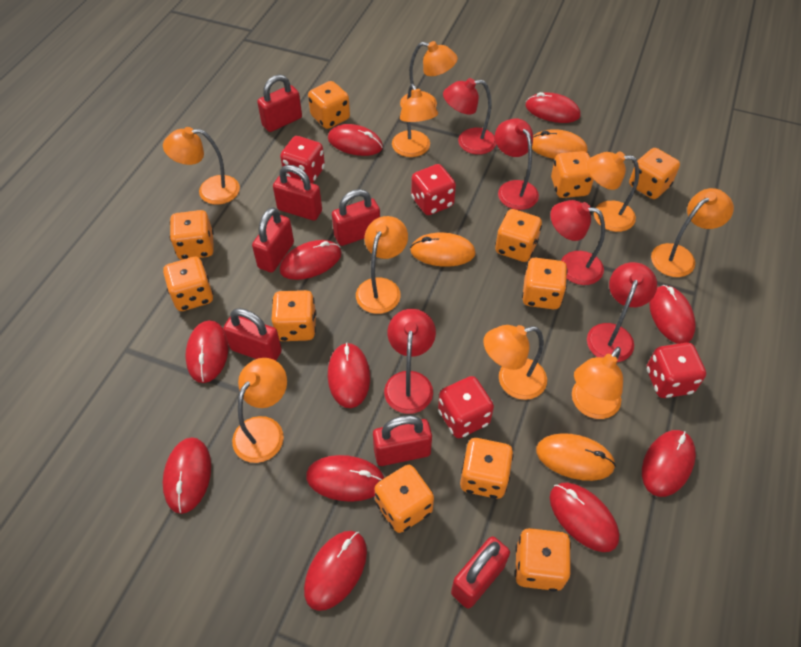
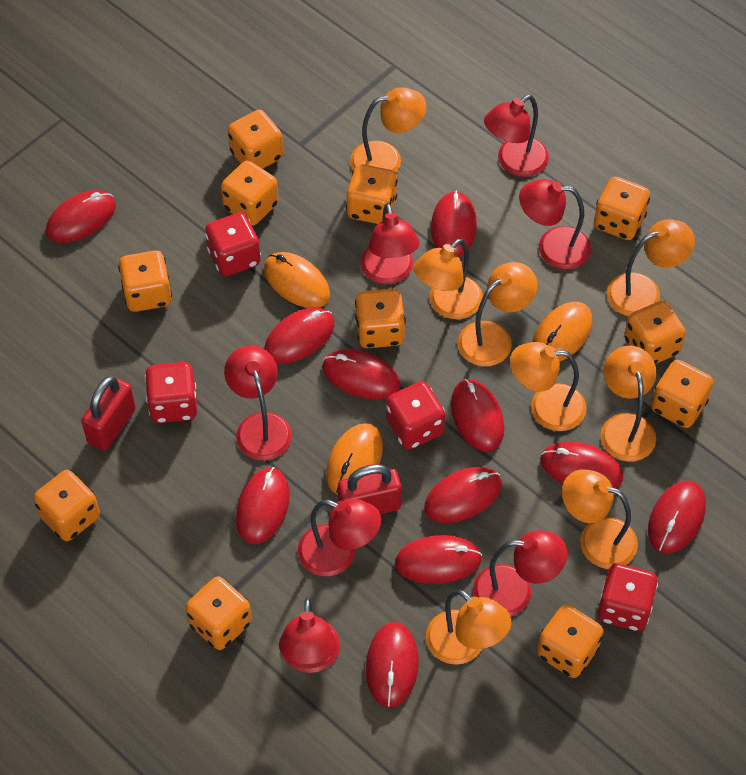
orange lamp: 9 -> 8
red lamp: 5 -> 7
red padlock: 7 -> 2

